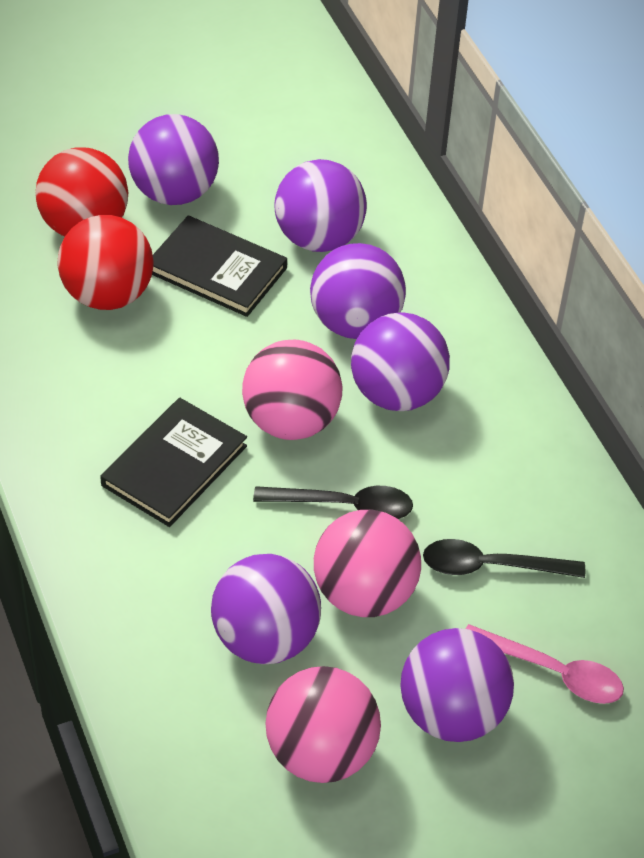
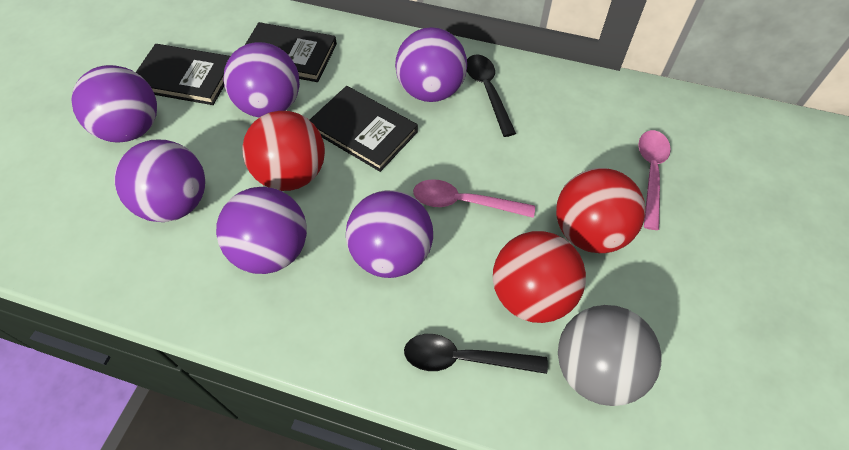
black book: 2 -> 3
grey ball: 0 -> 1
pink ball: 3 -> 0
pink spoon: 1 -> 2
red ball: 2 -> 3

